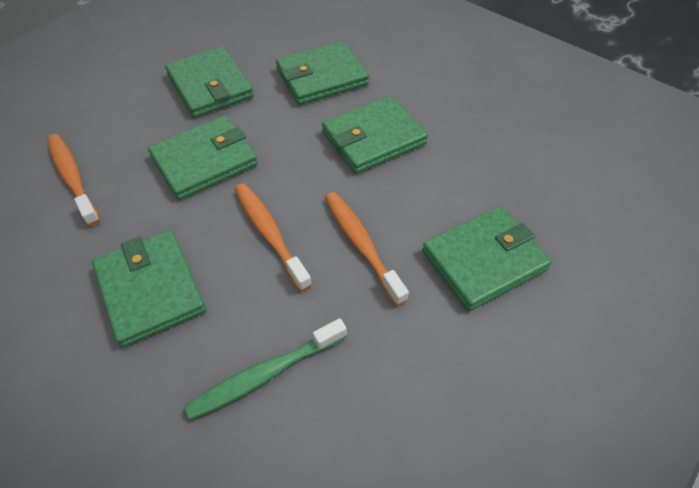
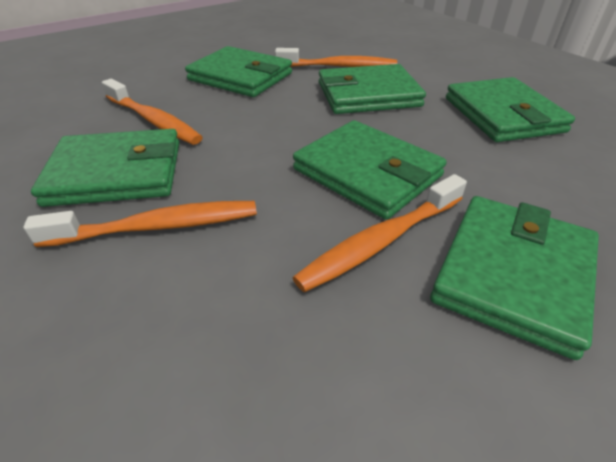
green toothbrush: 1 -> 0
orange toothbrush: 3 -> 4

